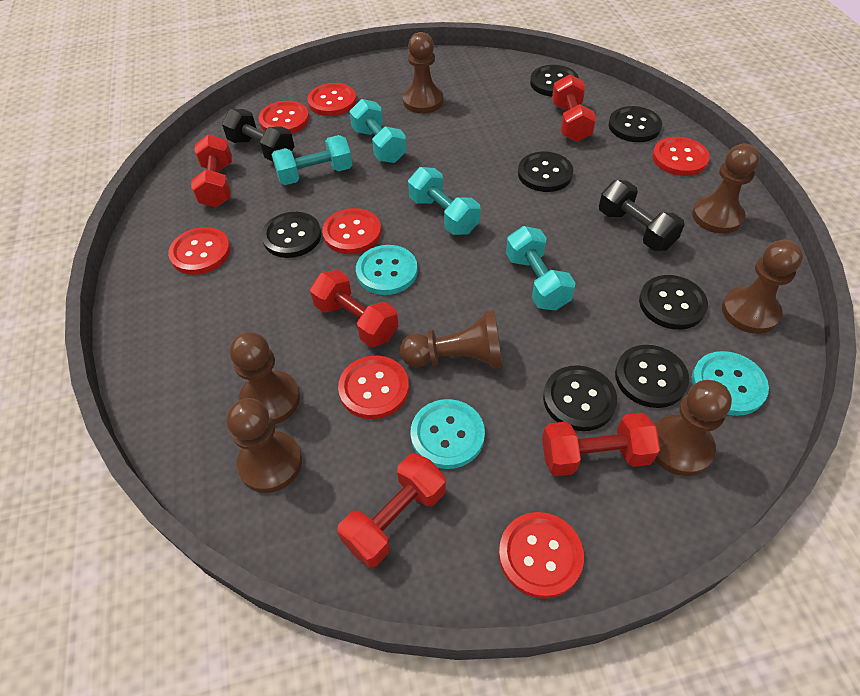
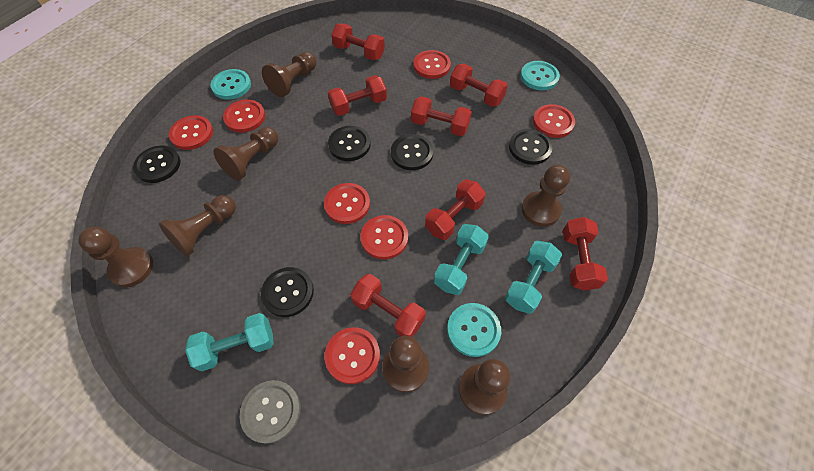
black button: 7 -> 5
black dumbbell: 2 -> 0
grey button: 0 -> 1
red dumbbell: 5 -> 7
turquoise dumbbell: 4 -> 3

